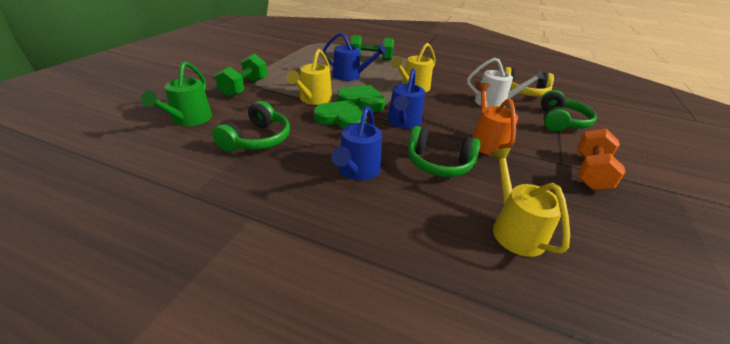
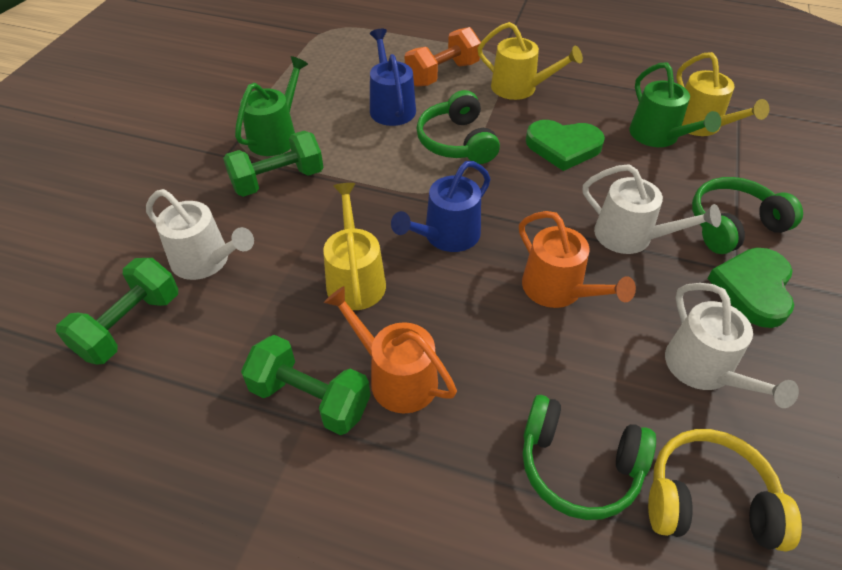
blue watering can: 3 -> 2
green dumbbell: 2 -> 3
green watering can: 1 -> 2
orange watering can: 1 -> 2
white watering can: 1 -> 3

